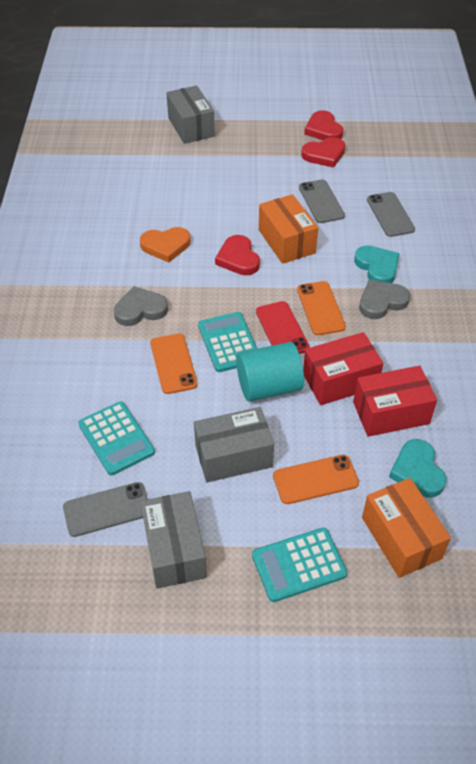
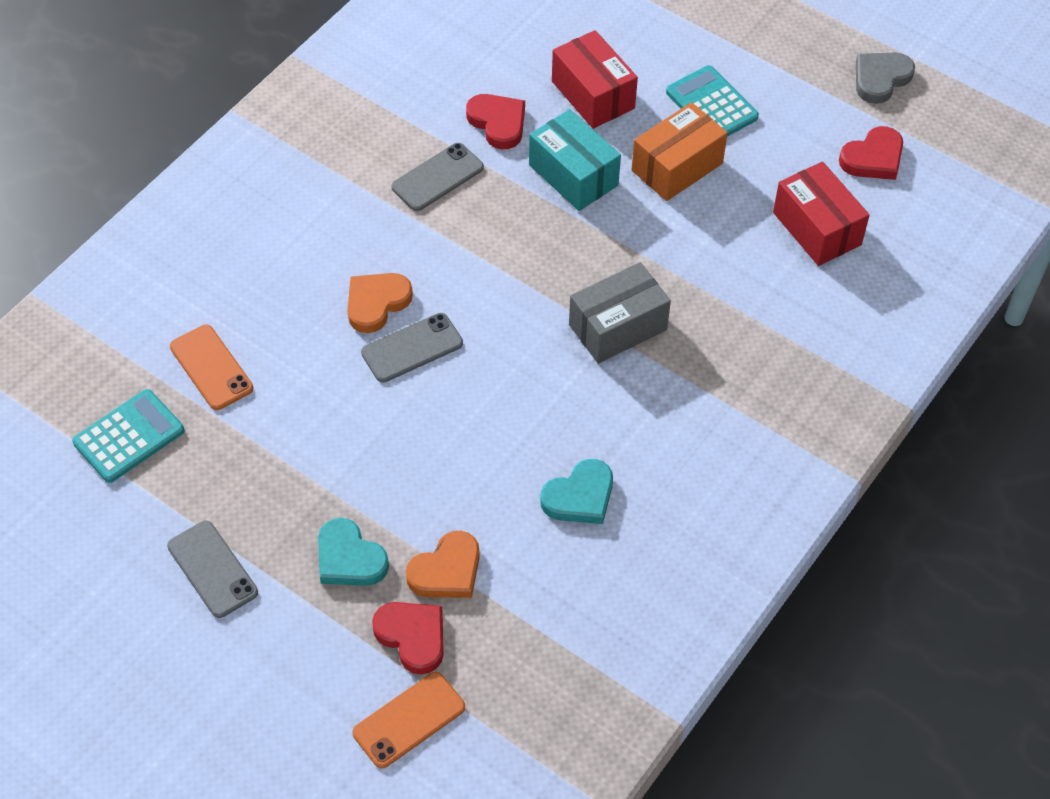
grey box: 3 -> 1
grey heart: 2 -> 1
orange box: 2 -> 1
orange heart: 1 -> 2
orange phone: 3 -> 2
red phone: 1 -> 0
turquoise box: 0 -> 1
turquoise calculator: 3 -> 2
turquoise cylinder: 1 -> 0

